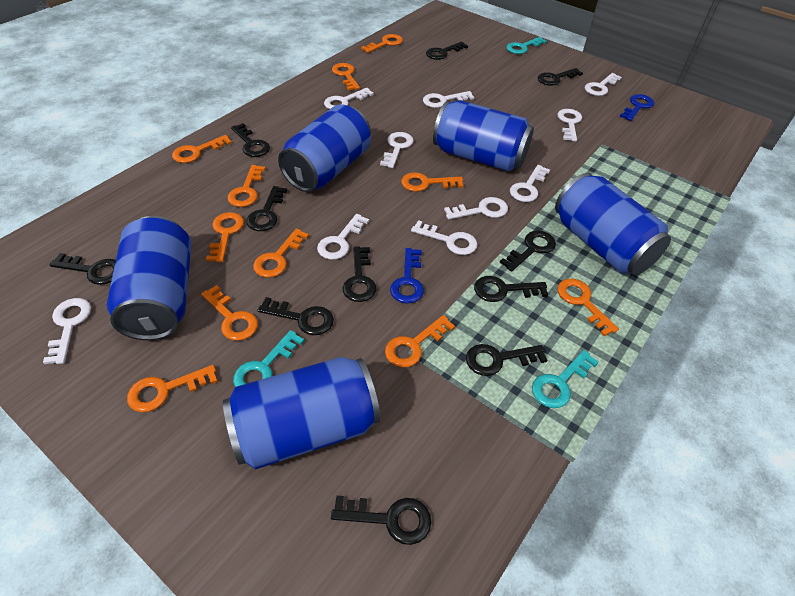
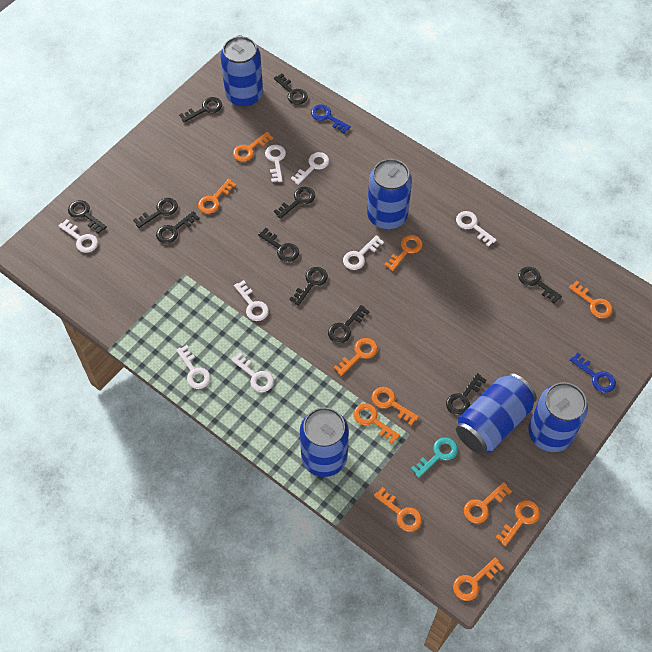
turquoise key: 3 -> 1
white key: 10 -> 8

